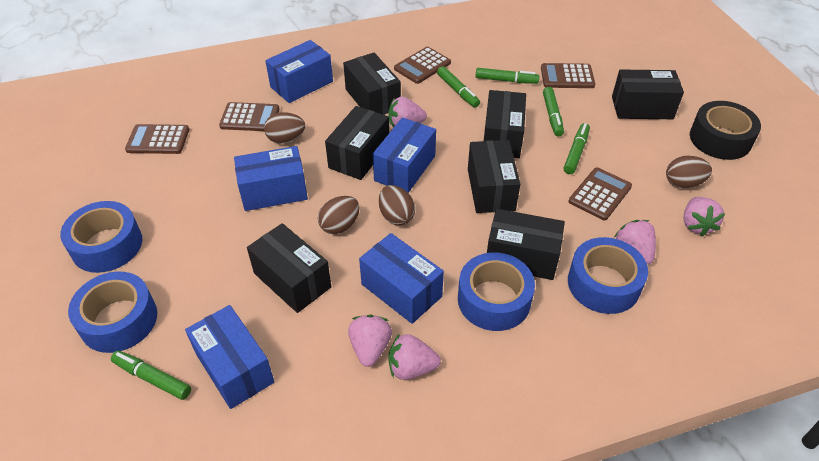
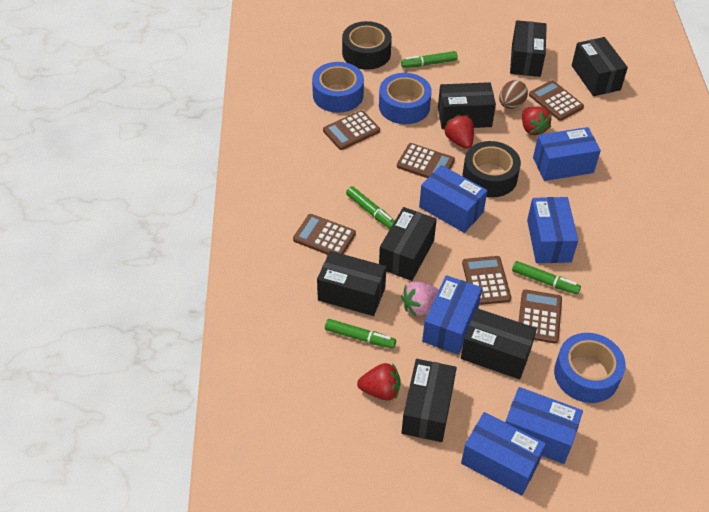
black tape: 1 -> 2
blue box: 5 -> 6
blue tape: 4 -> 3
brown calculator: 5 -> 6
brown egg: 4 -> 1
green marker: 5 -> 4
pink strawberry: 5 -> 1
red strawberry: 0 -> 3

